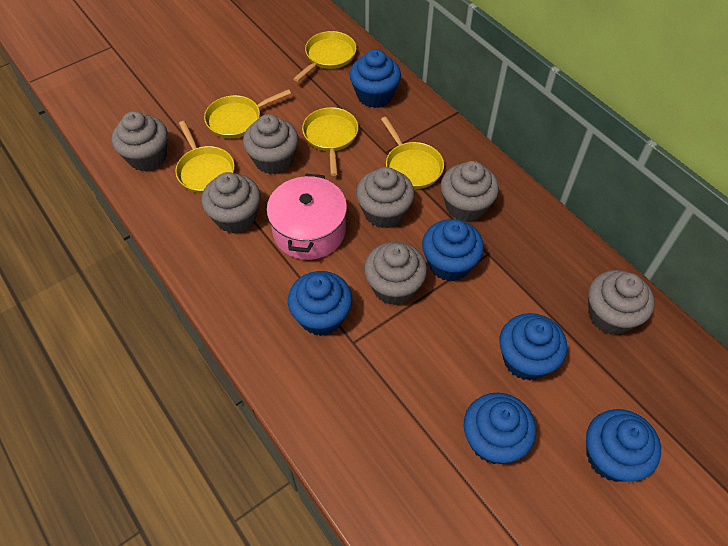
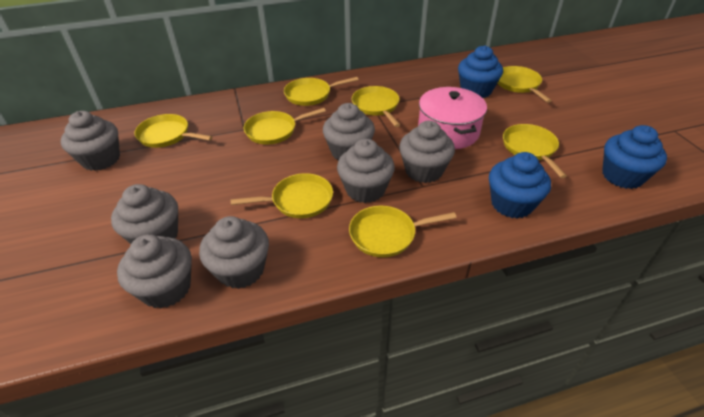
blue cupcake: 6 -> 3
yellow pan: 5 -> 8

